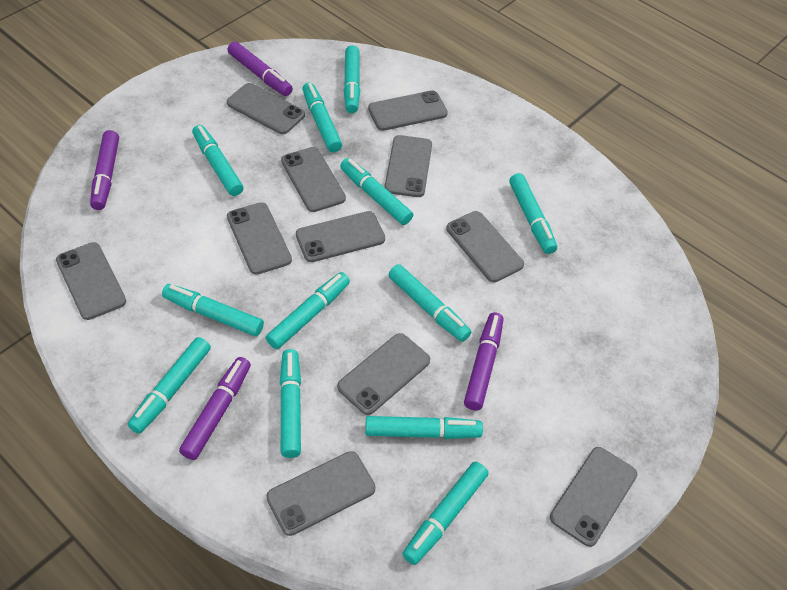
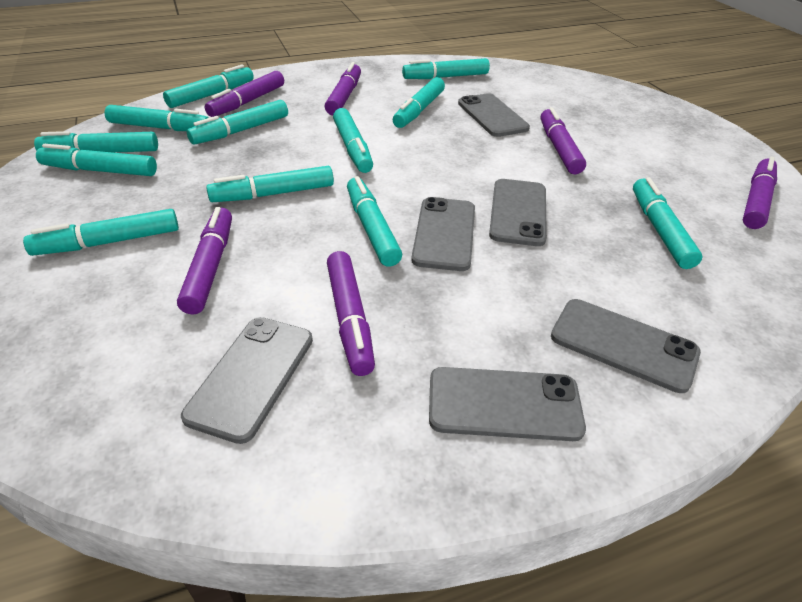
grey phone: 11 -> 6
purple marker: 4 -> 6

